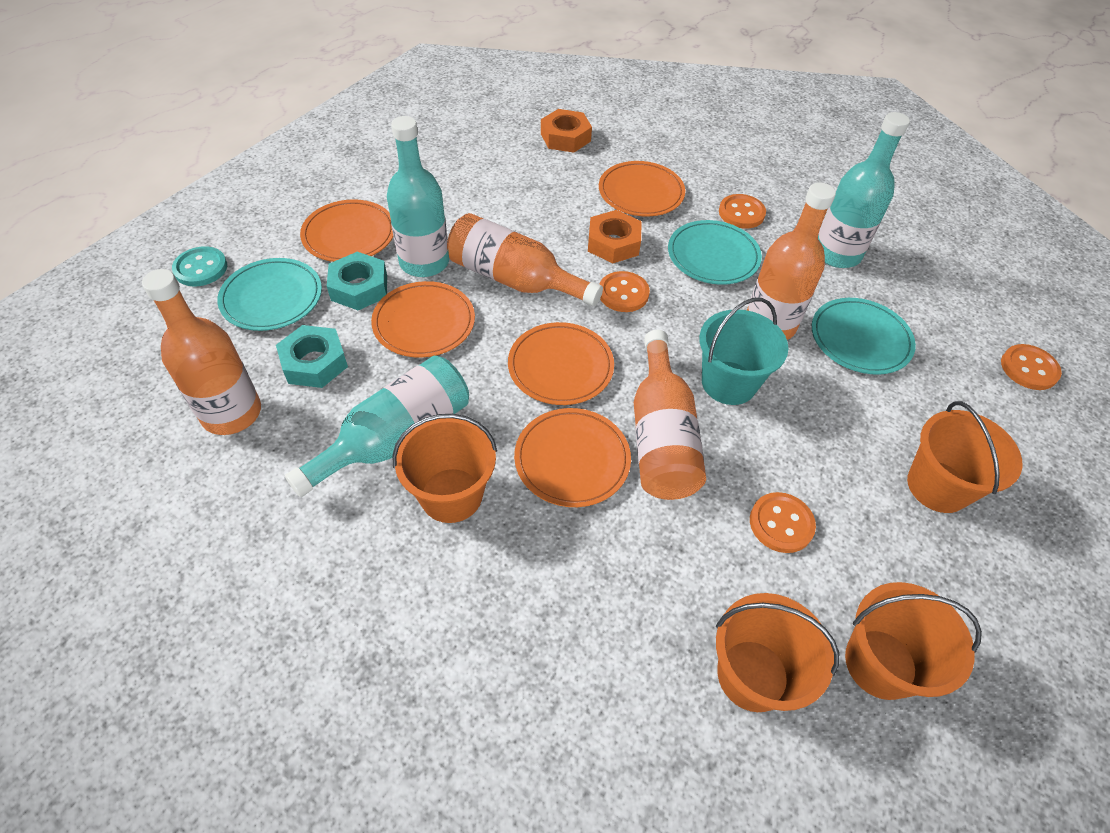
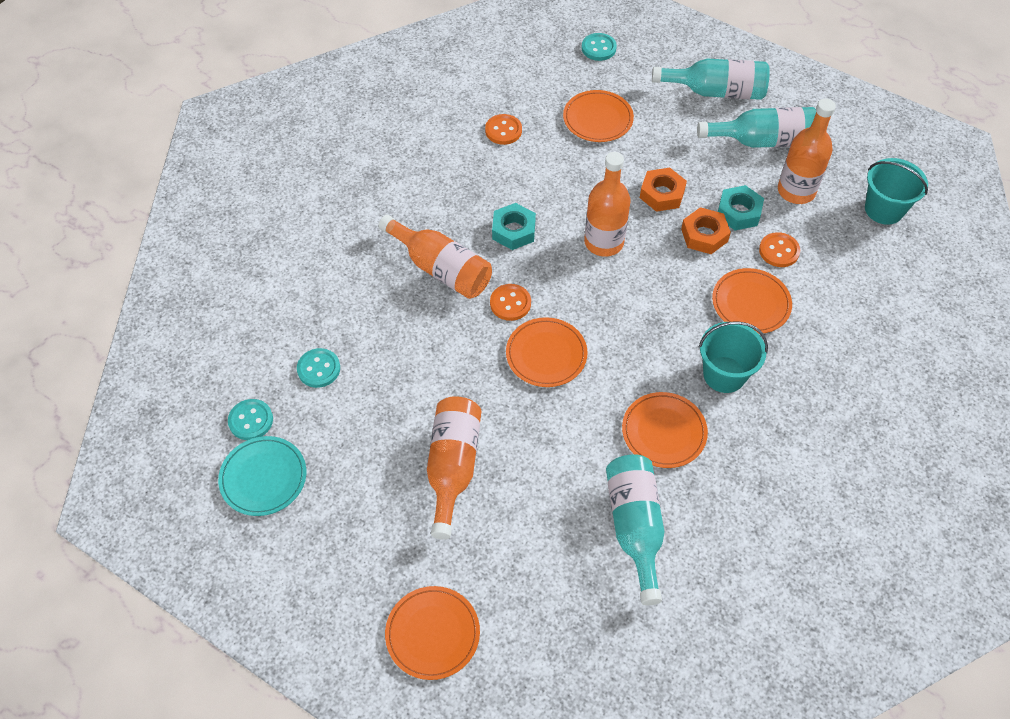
orange bucket: 4 -> 0
orange button: 4 -> 3
turquoise bucket: 1 -> 2
turquoise button: 1 -> 3
turquoise plate: 3 -> 1

